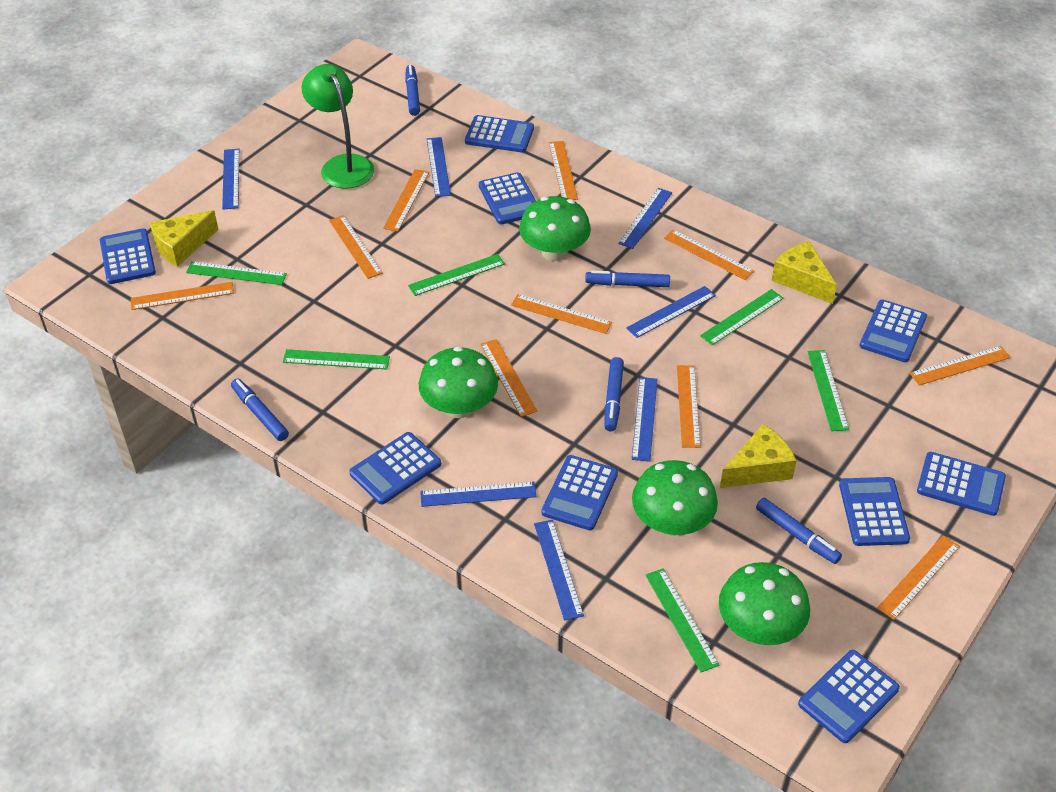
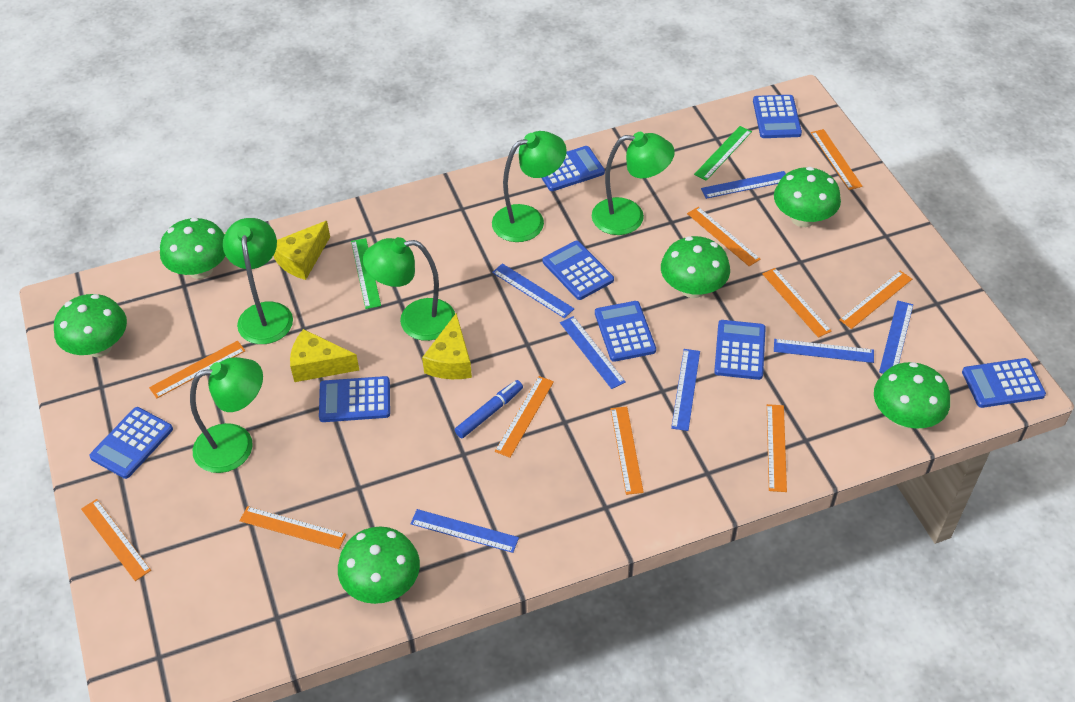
blue calculator: 9 -> 8
blue marker: 5 -> 1
green lamp: 1 -> 5
green mushroom: 4 -> 6
green ruler: 6 -> 2

